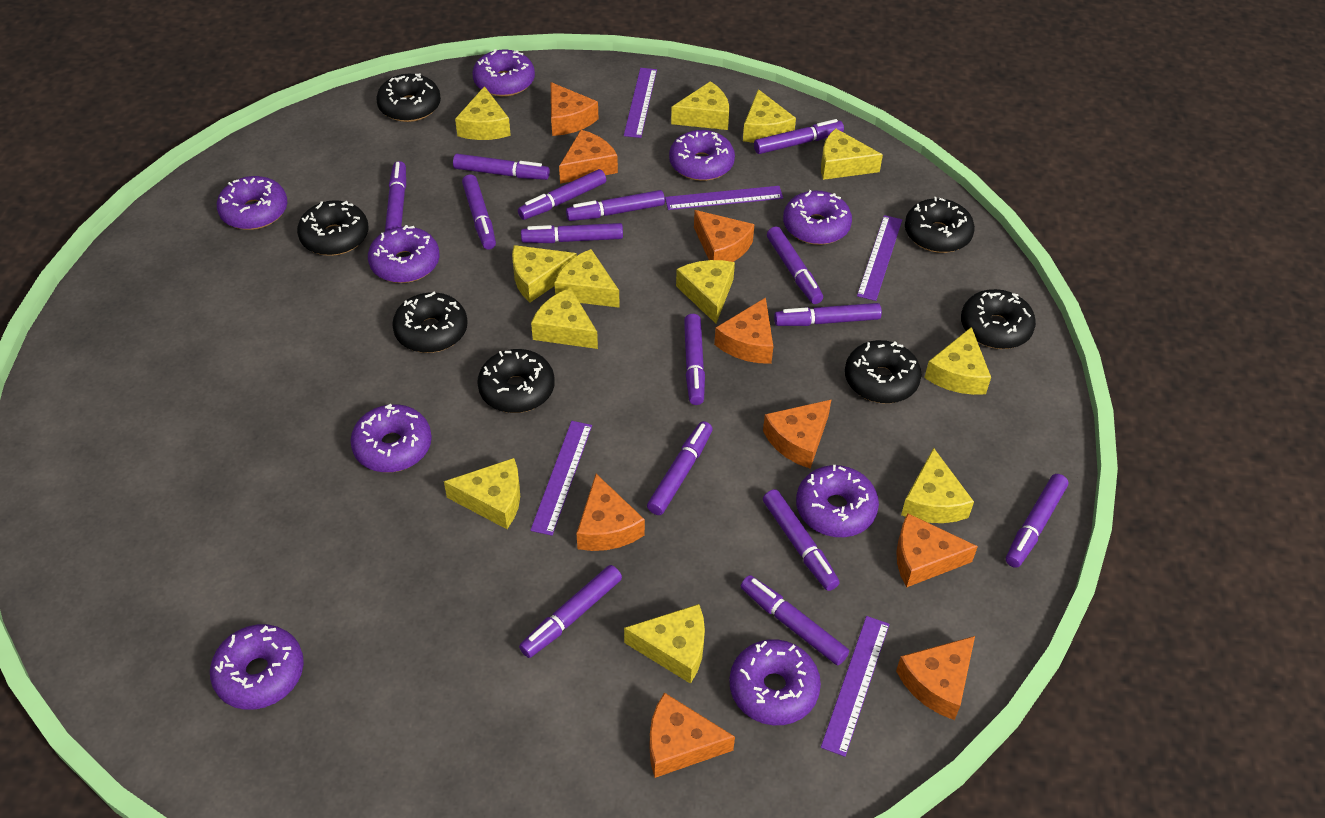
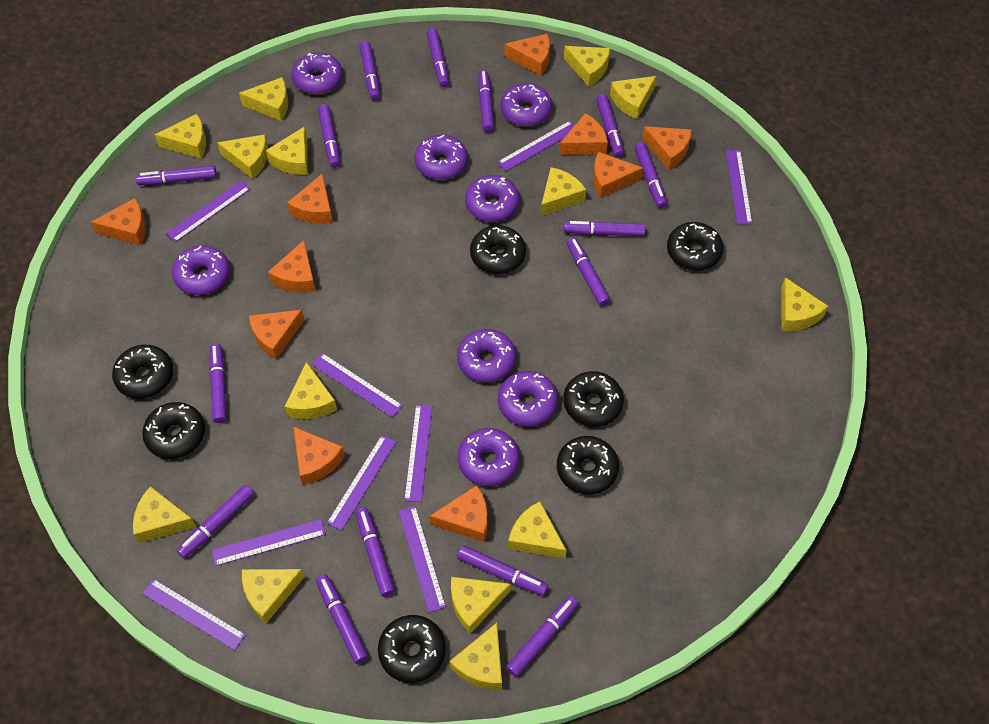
orange cheese: 9 -> 10
purple donut: 9 -> 8
purple ruler: 5 -> 9
yellow cheese: 12 -> 14

